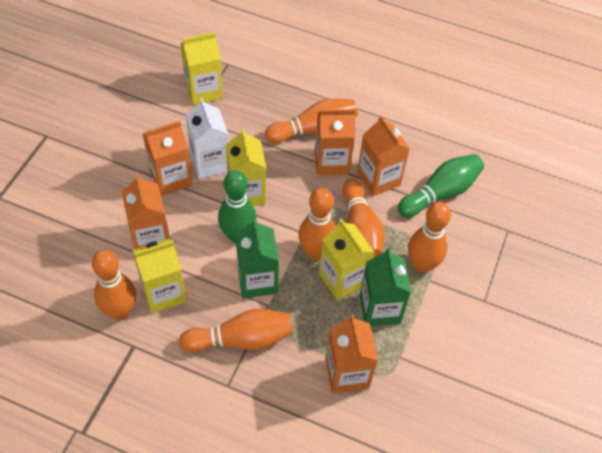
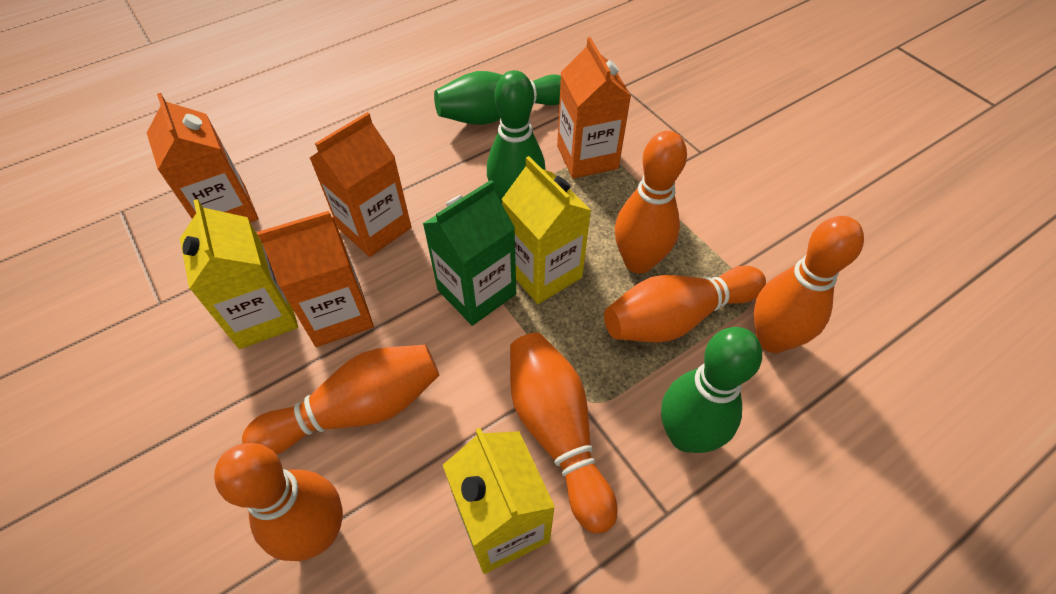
green bowling pin: 2 -> 3
green carton: 2 -> 1
orange carton: 5 -> 4
white carton: 1 -> 0
yellow carton: 4 -> 3

